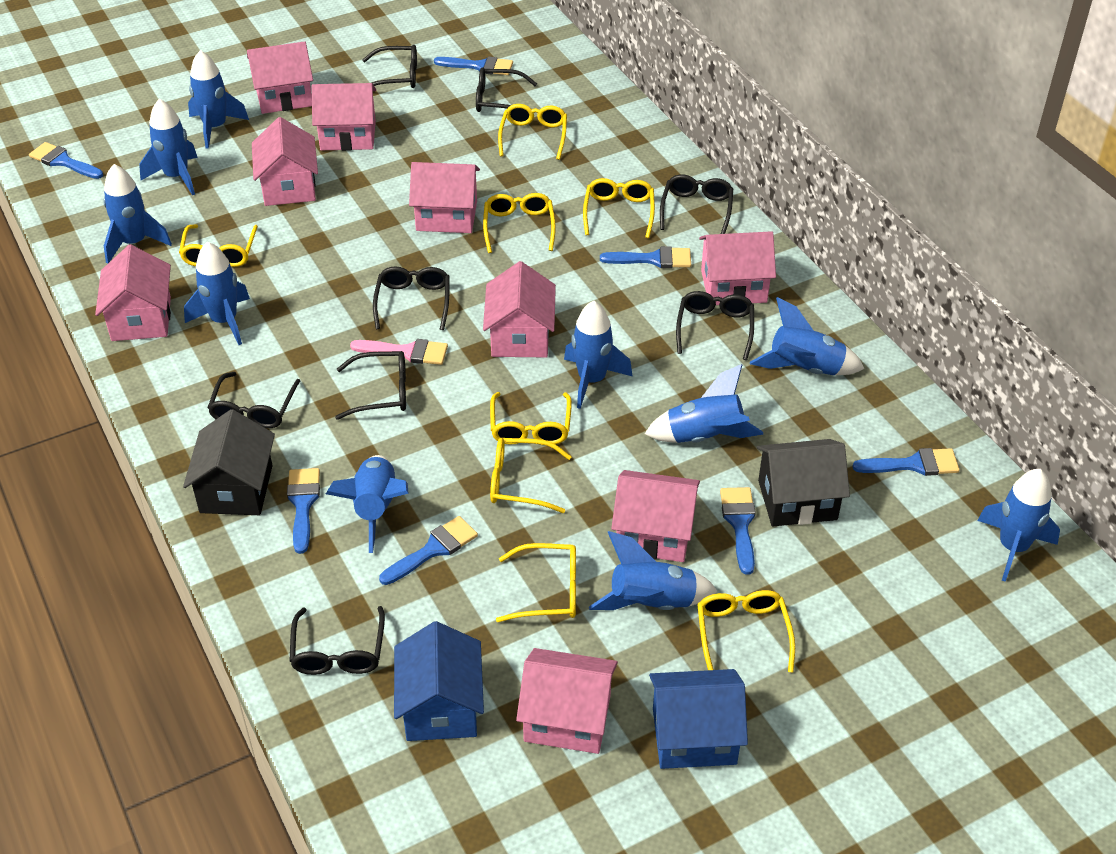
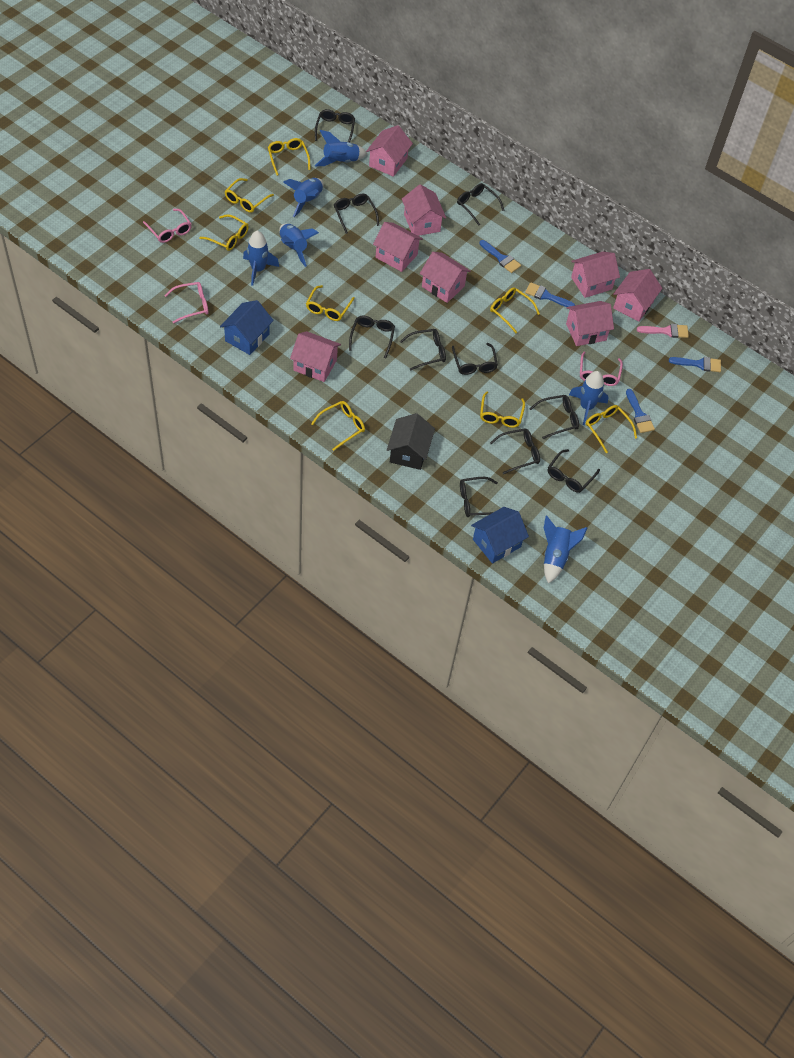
black glasses: 8 -> 10
black house: 2 -> 1
blue brush: 7 -> 4
blue rocket: 10 -> 6
pink glasses: 0 -> 3
pink house: 9 -> 8

